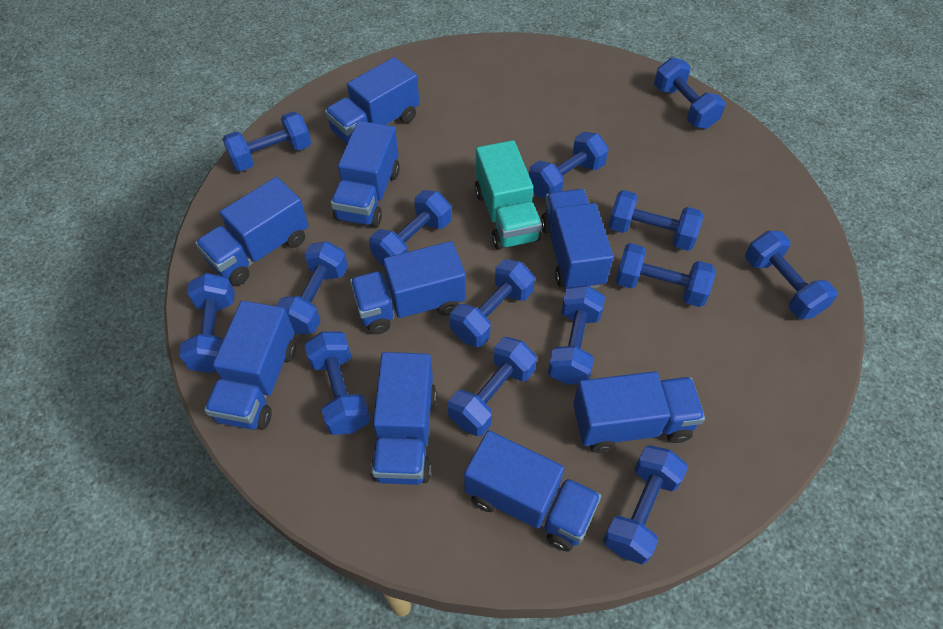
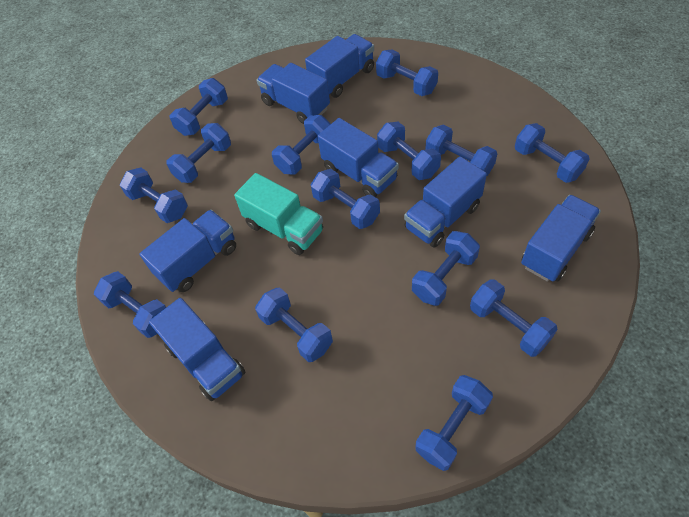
blue truck: 9 -> 7

